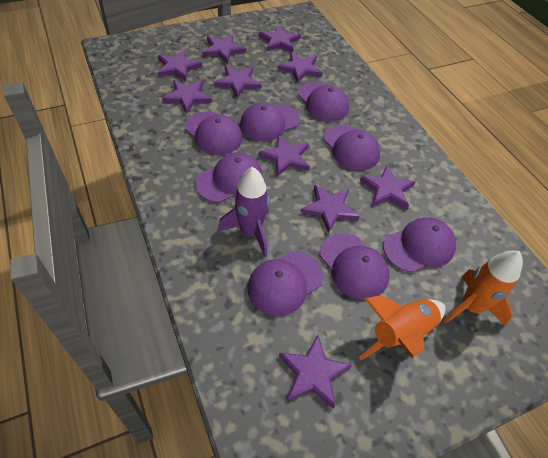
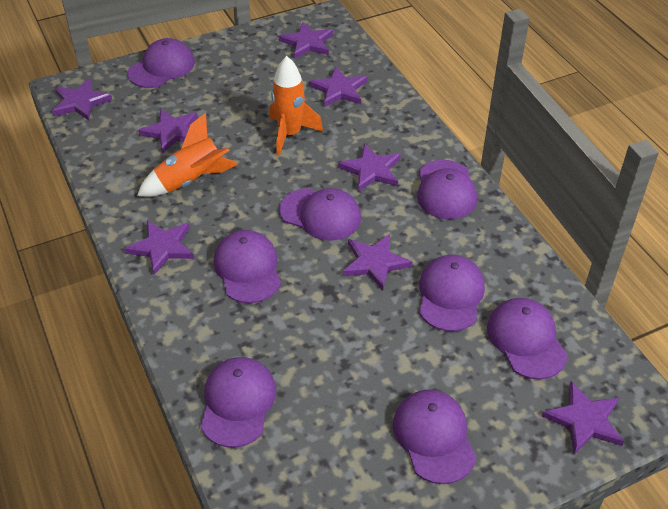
purple rocket: 1 -> 0
purple star: 10 -> 8

